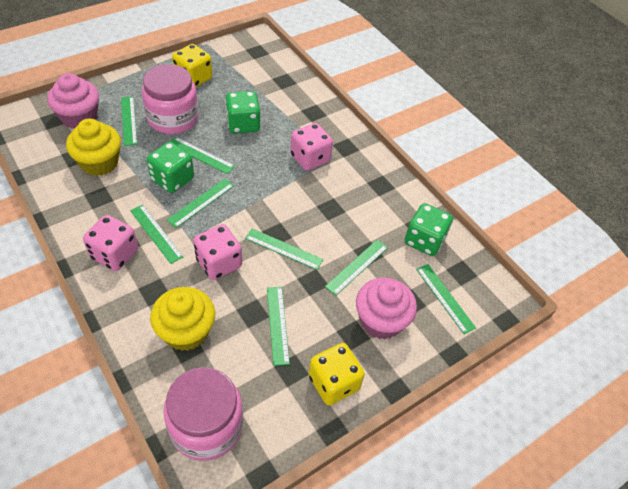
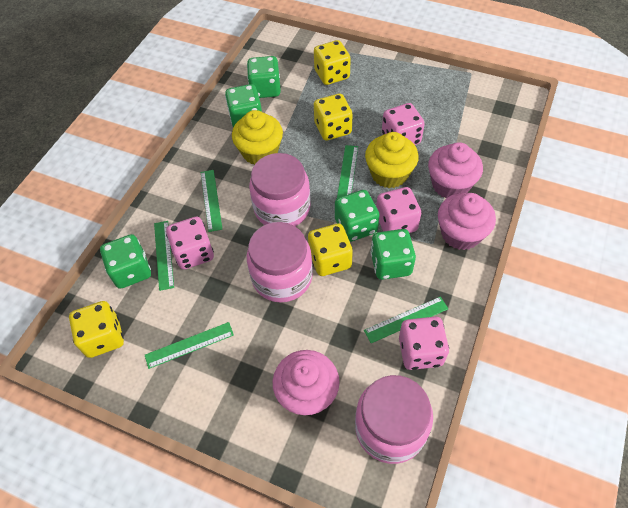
green dice: 3 -> 5
green ruler: 8 -> 5
pink cupcake: 2 -> 3
pink dice: 3 -> 4
pink jar: 2 -> 3
yellow dice: 2 -> 4

